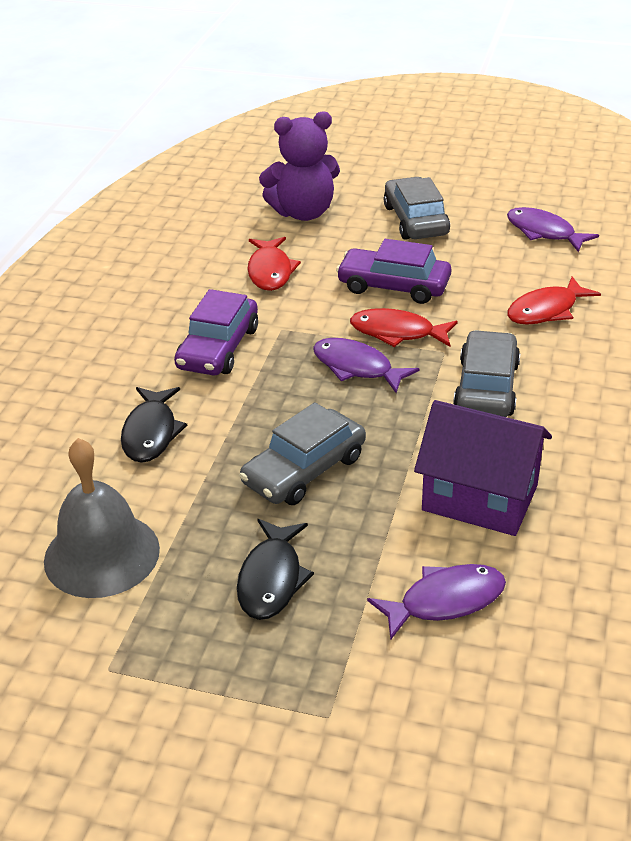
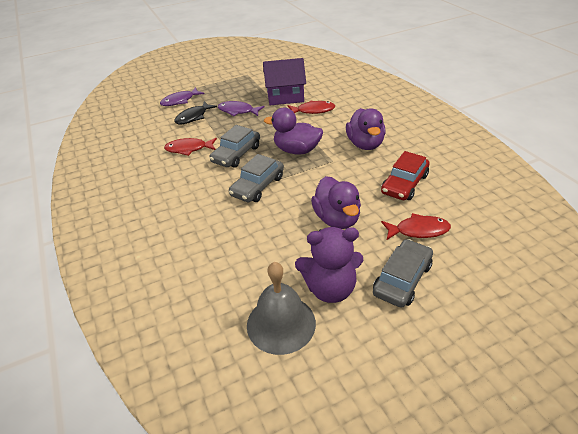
black fish: 2 -> 1
purple car: 2 -> 0
purple duck: 0 -> 3
purple fish: 3 -> 2
red car: 0 -> 1

